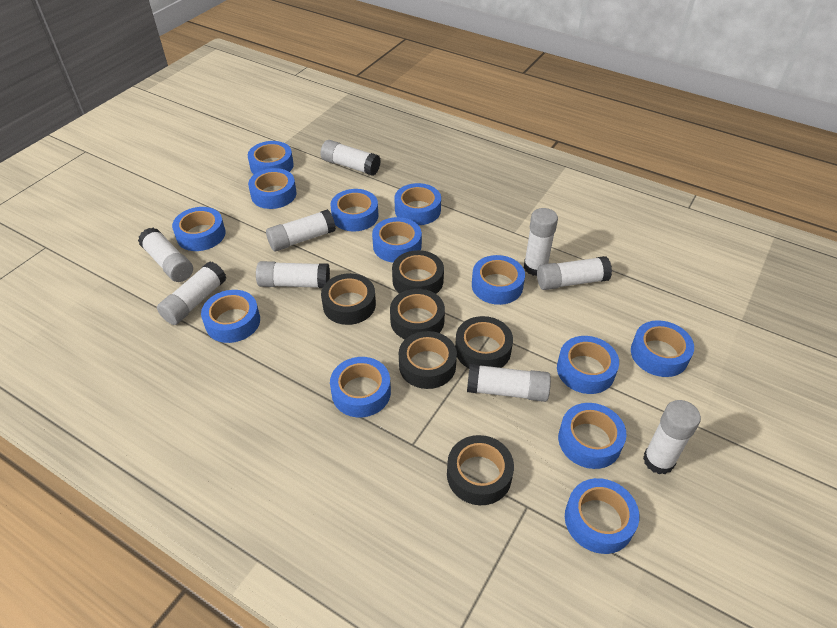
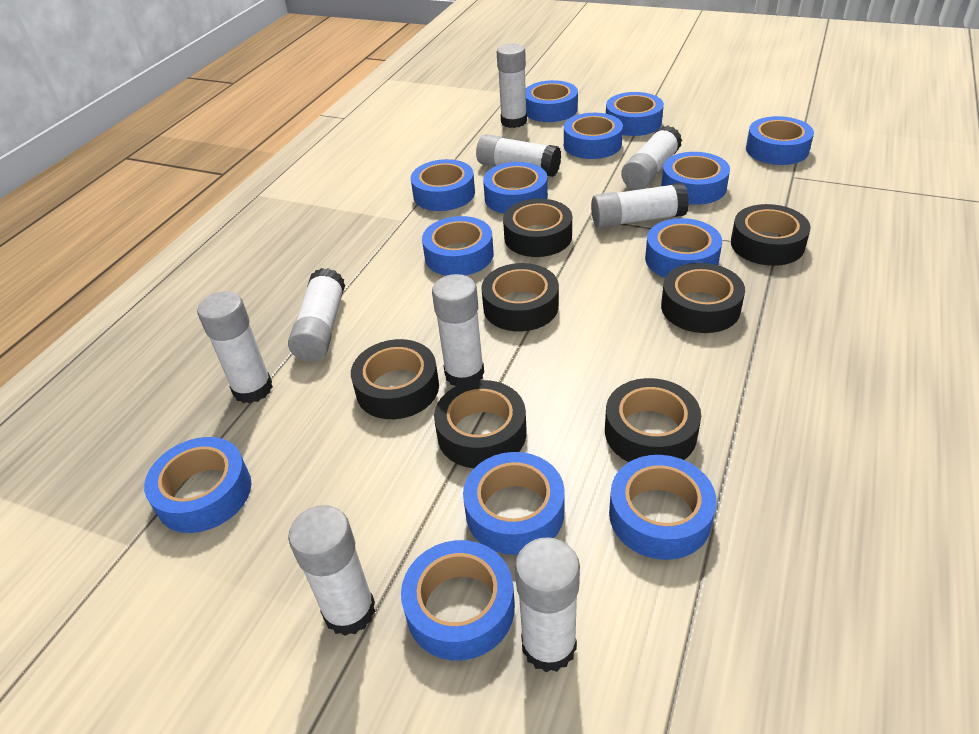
black tape: 6 -> 7

